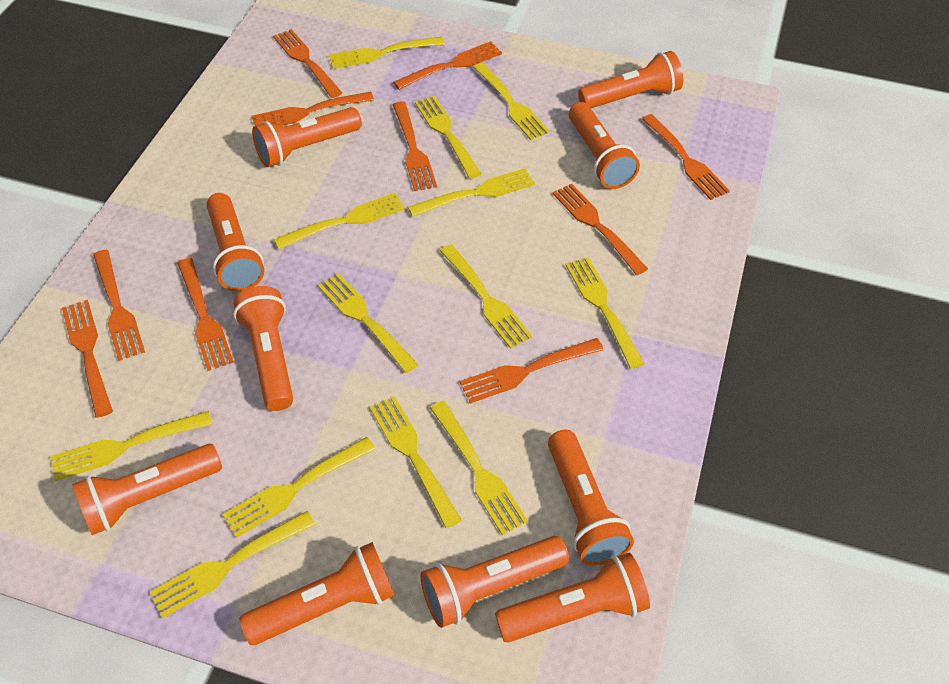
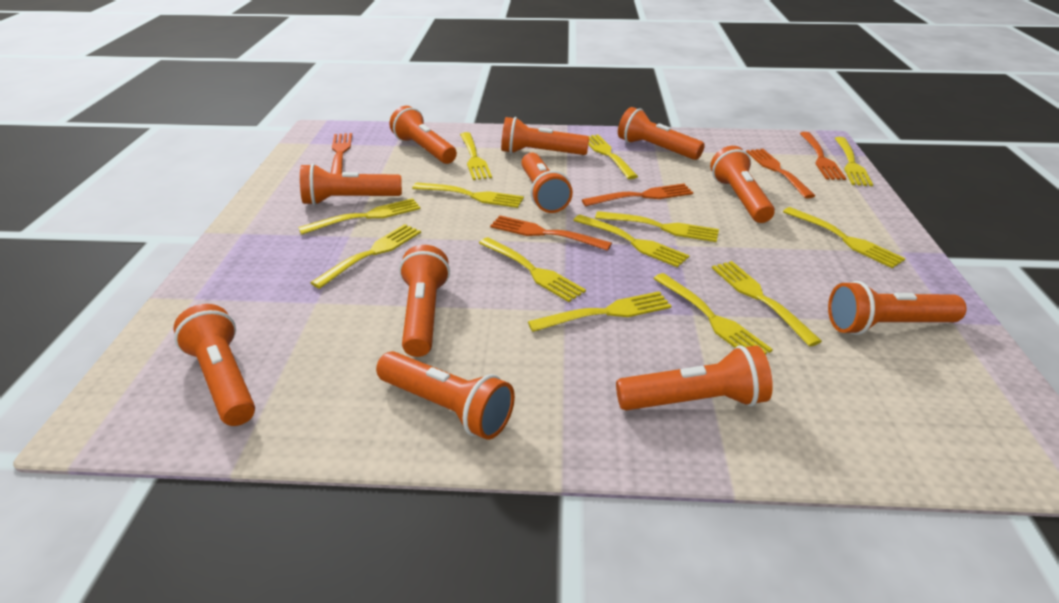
orange flashlight: 10 -> 11
orange fork: 10 -> 5

